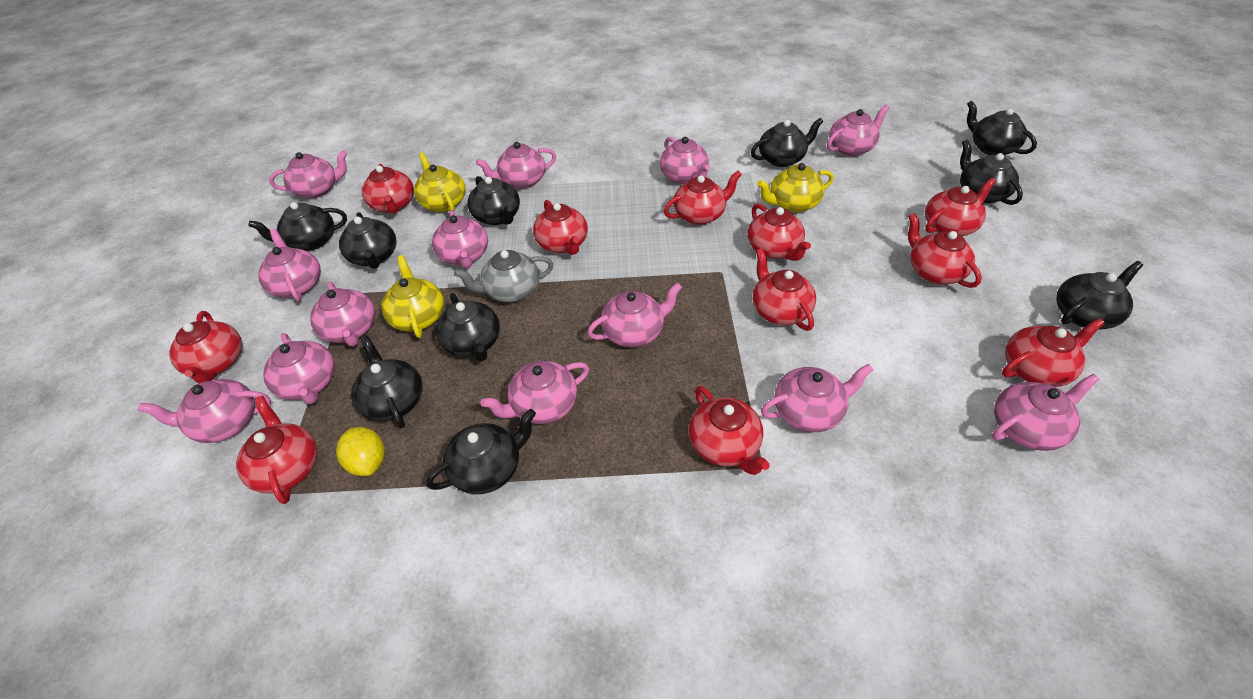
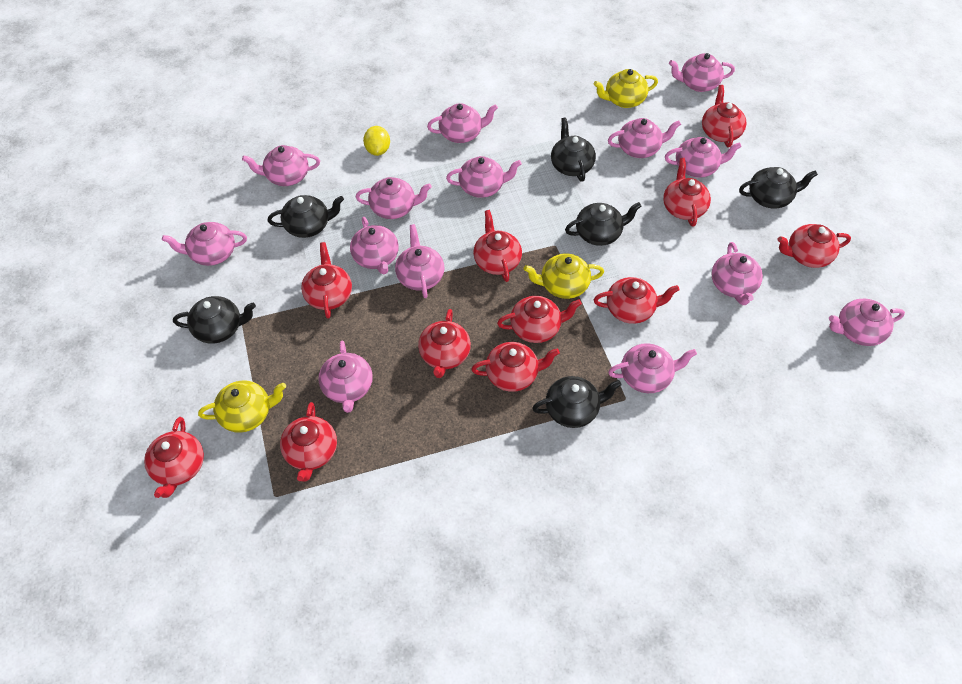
black teapot: 10 -> 6
grey teapot: 1 -> 0
pink teapot: 13 -> 14

